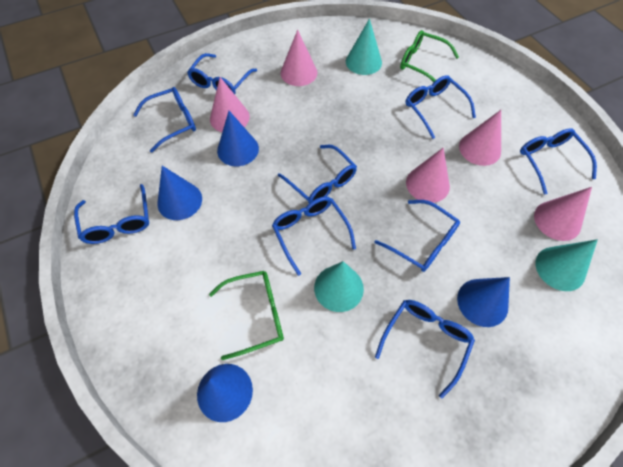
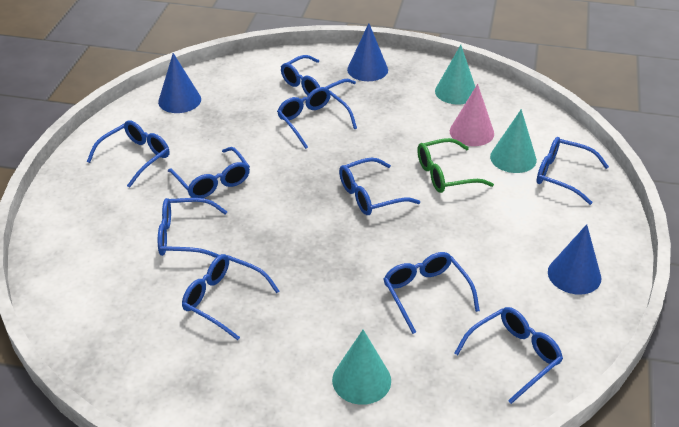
blue cone: 4 -> 3
blue glasses: 9 -> 10
green glasses: 2 -> 1
pink cone: 5 -> 1

